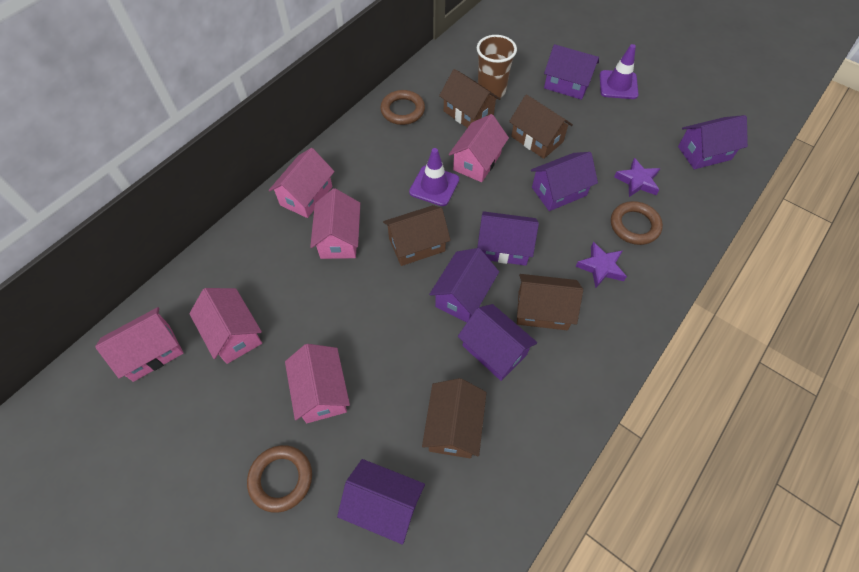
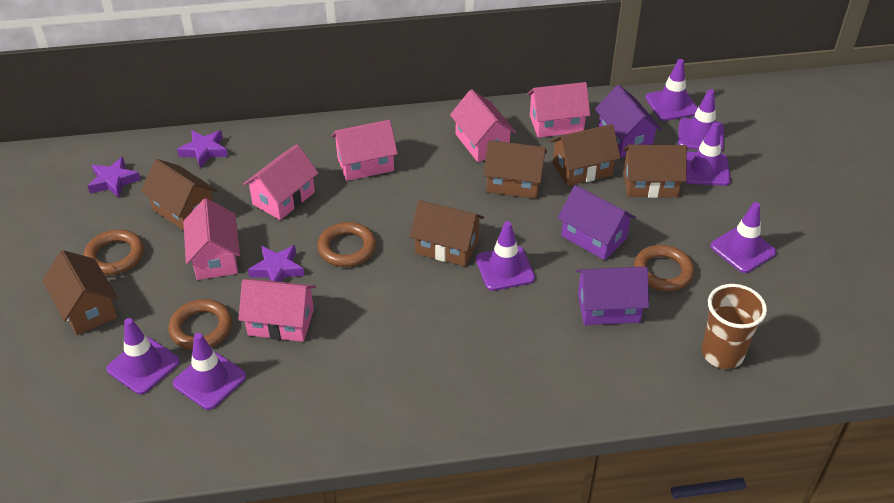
brown house: 5 -> 6
brown ring: 3 -> 4
purple house: 7 -> 3
purple star: 2 -> 3
purple traffic cone: 2 -> 7

